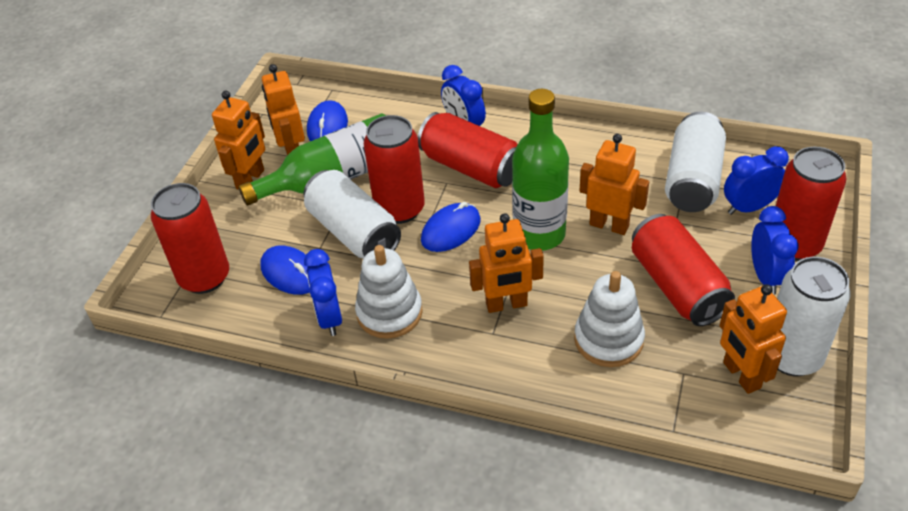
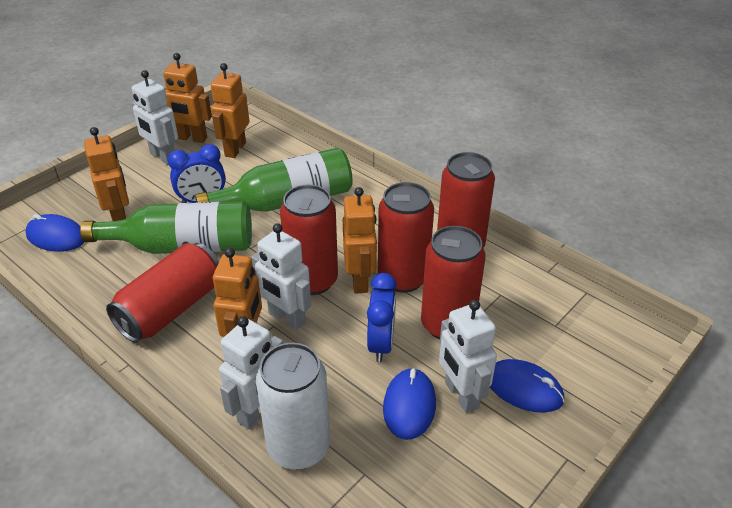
blue clock: 4 -> 2
white can: 3 -> 1
white robot: 0 -> 4
white stacking toy: 2 -> 0

